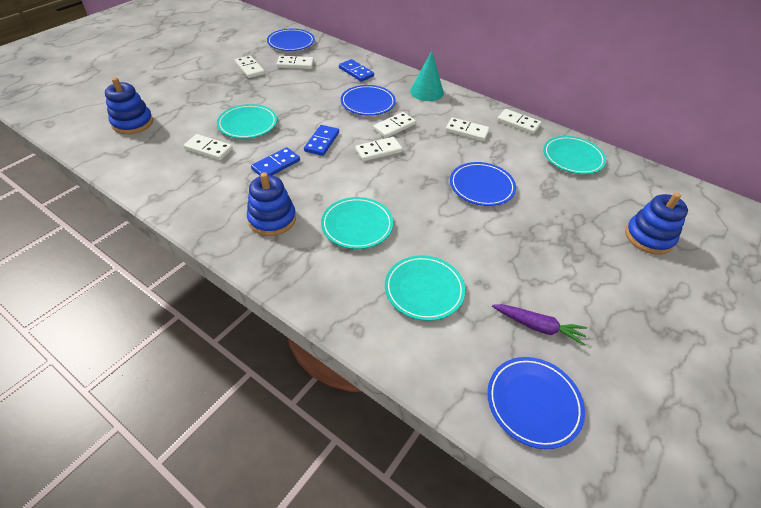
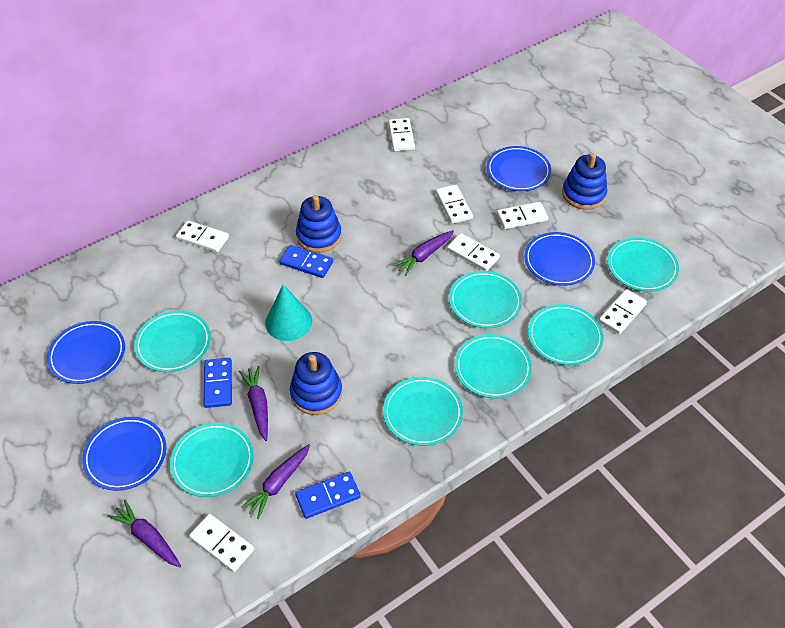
purple carrot: 1 -> 4
turquoise plate: 4 -> 7

